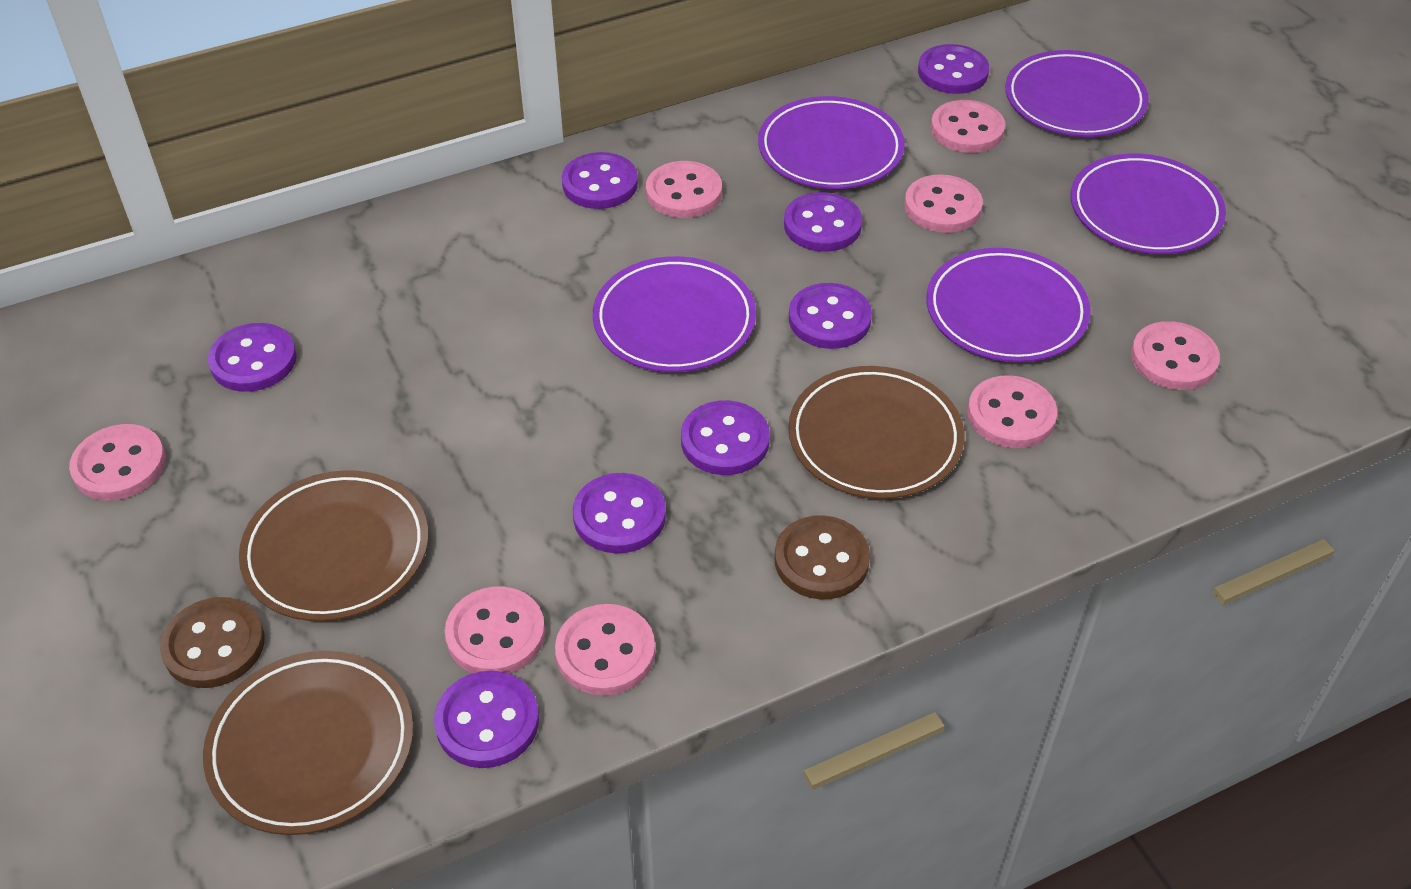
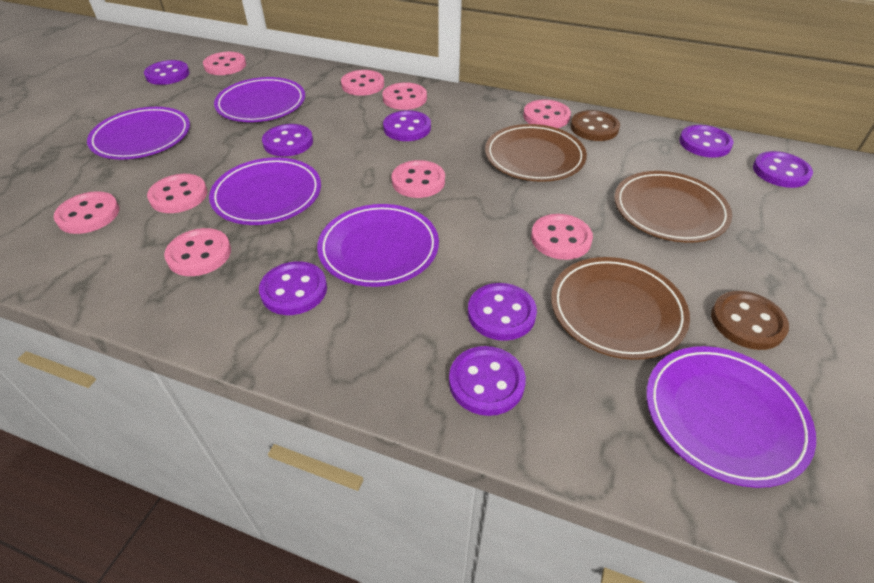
pink button: 8 -> 9

